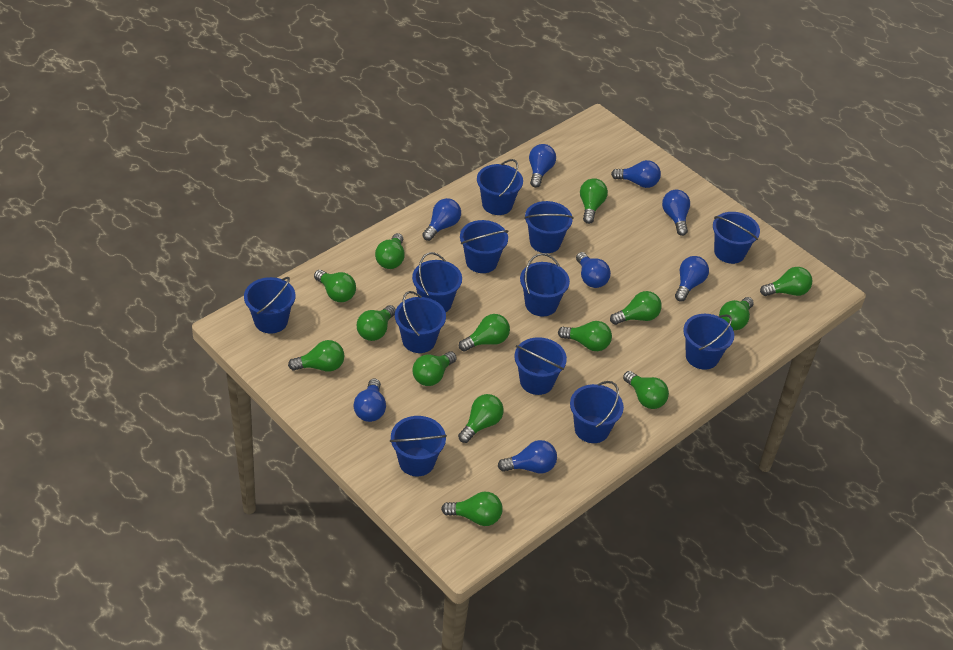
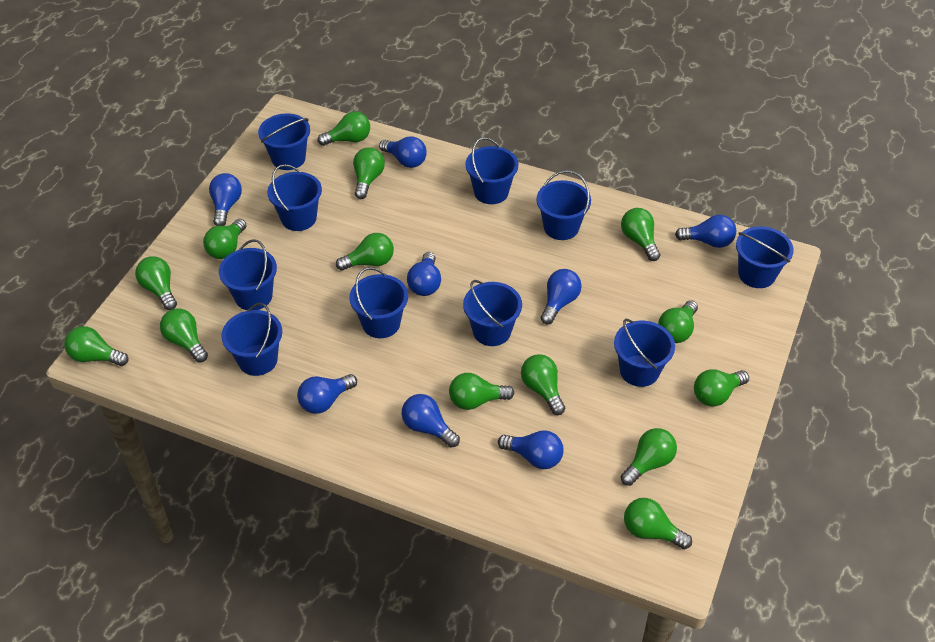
blue bucket: 12 -> 10

